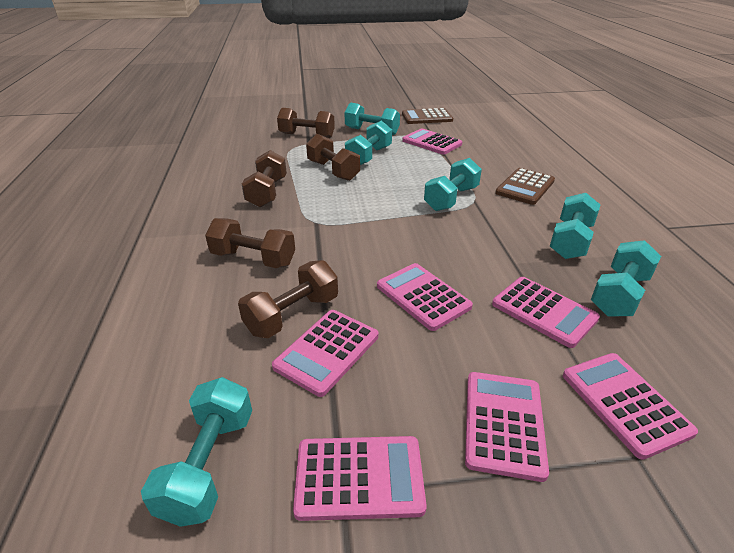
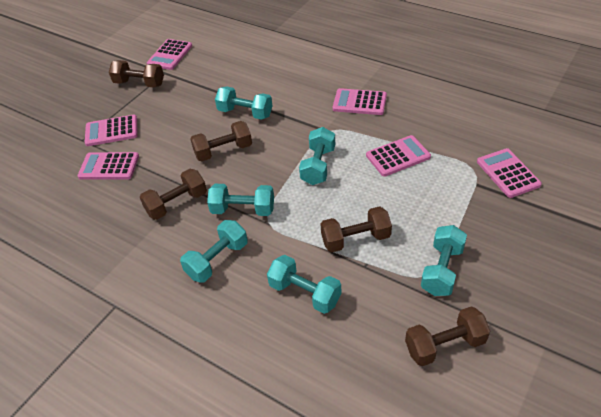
brown calculator: 2 -> 0
pink calculator: 7 -> 6

